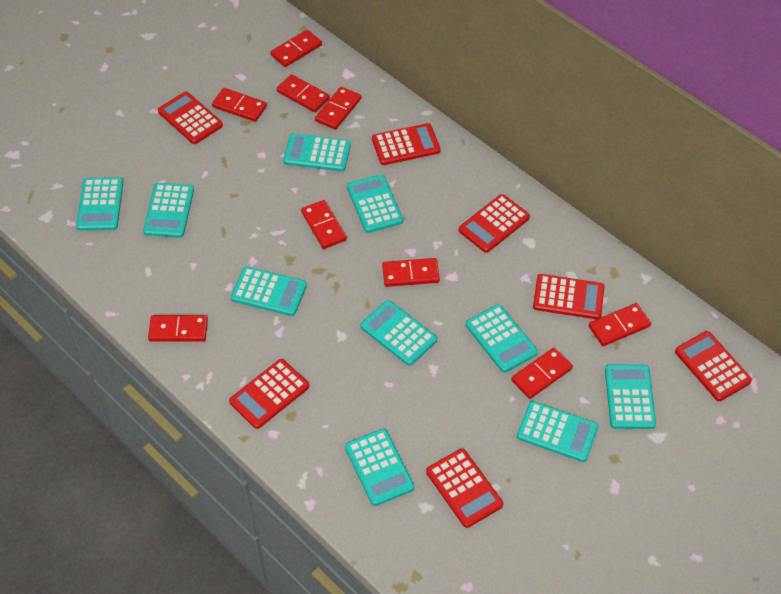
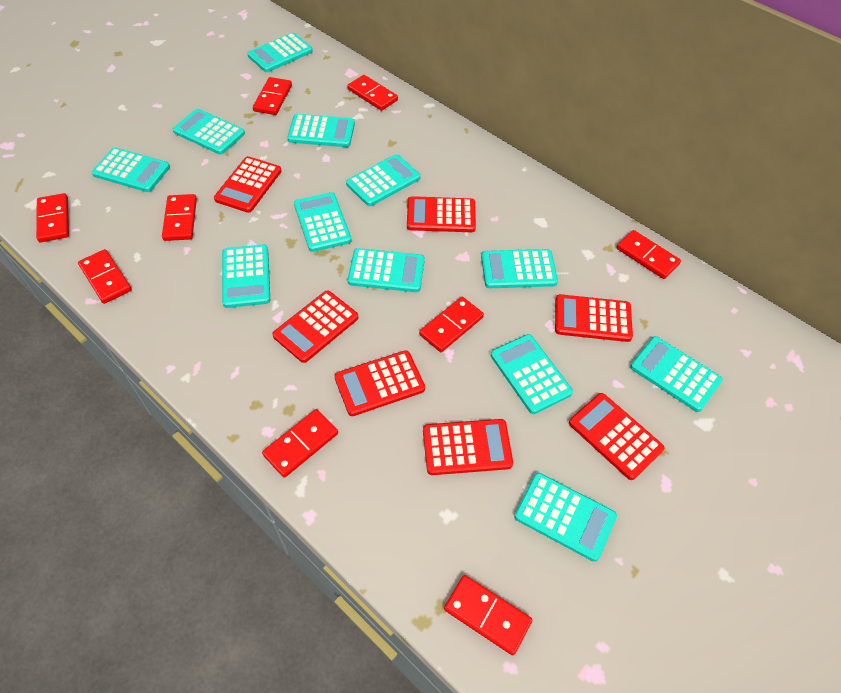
turquoise calculator: 10 -> 12

